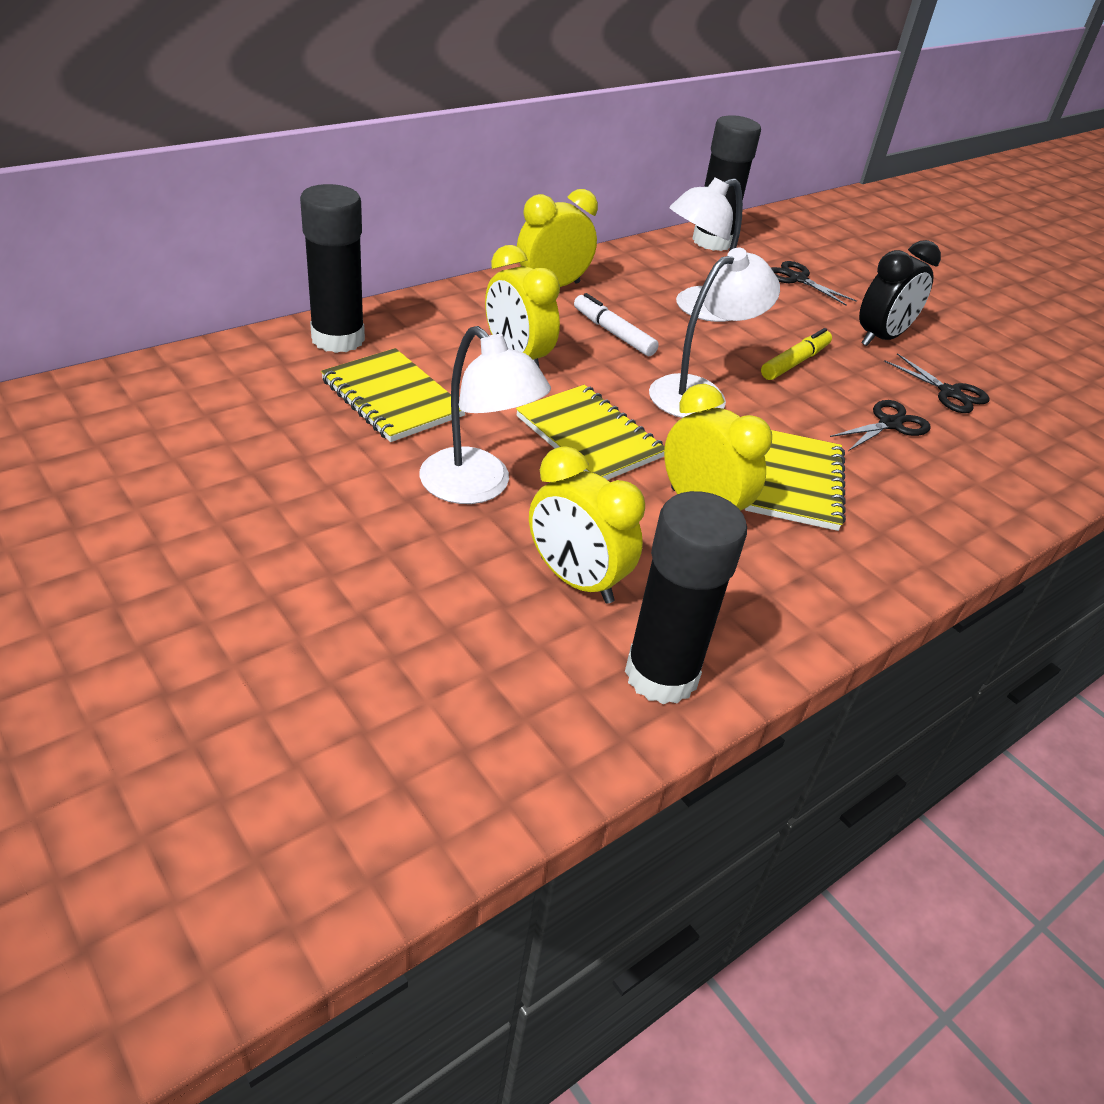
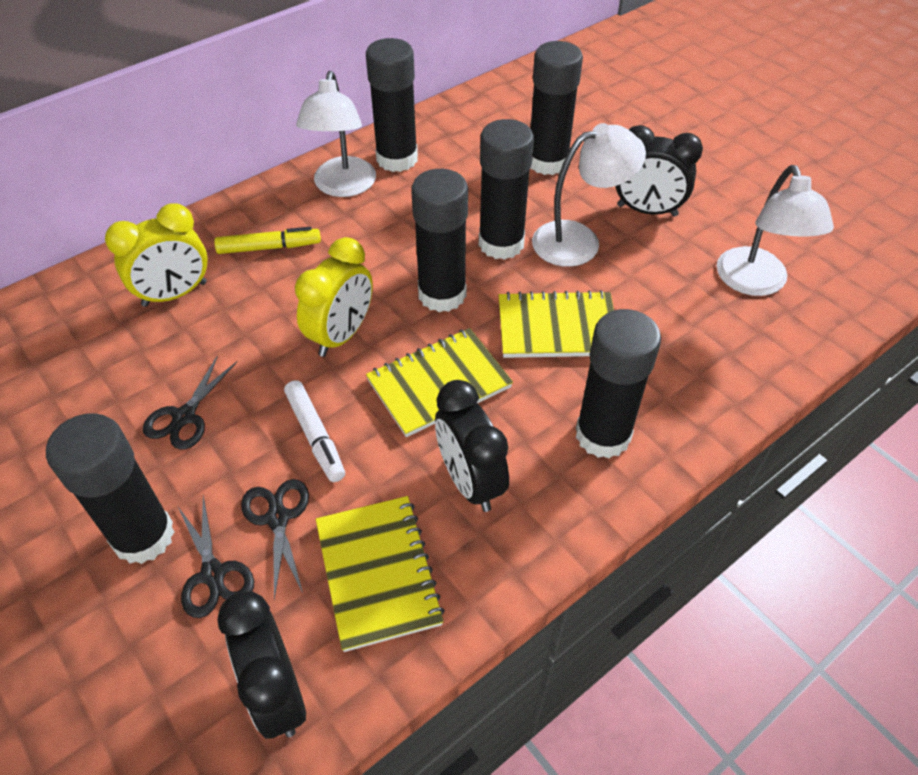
black clock: 1 -> 3
black glue stick: 3 -> 6
yellow clock: 4 -> 2

